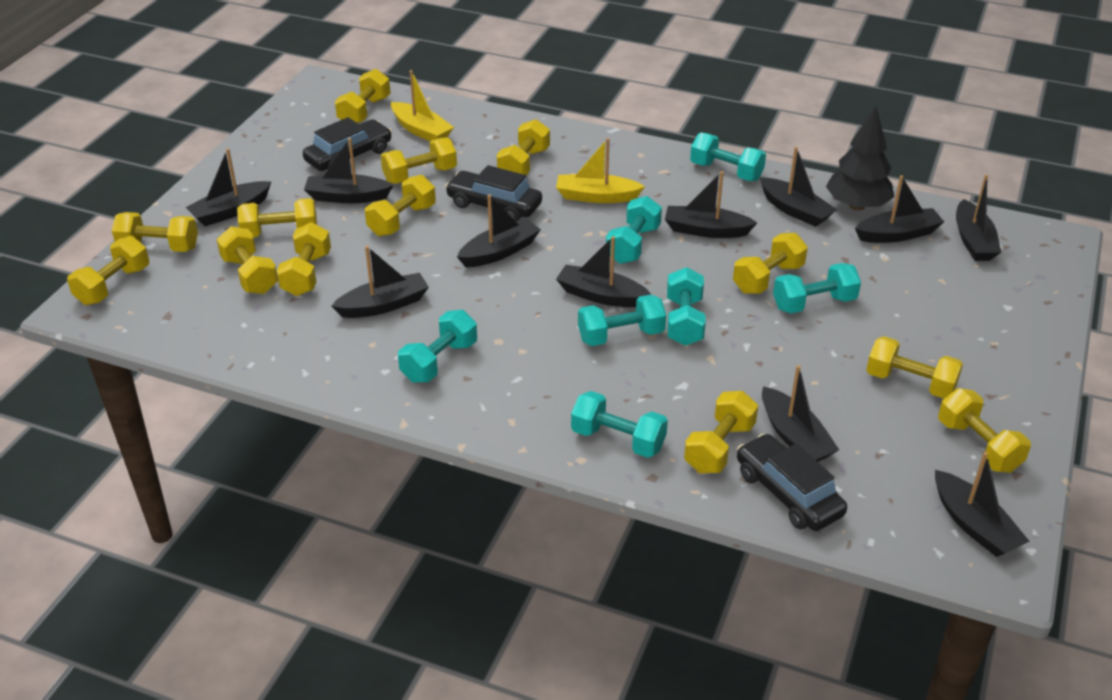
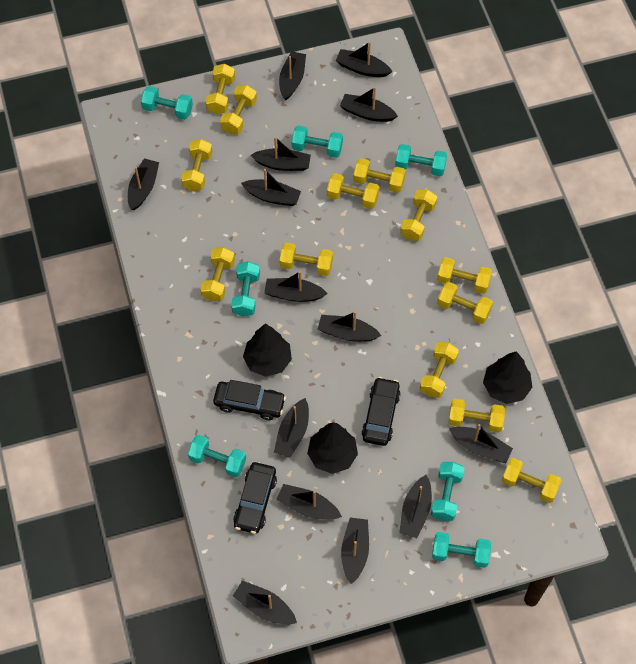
black boat: 11 -> 14
black tree: 1 -> 3
yellow boat: 2 -> 0

